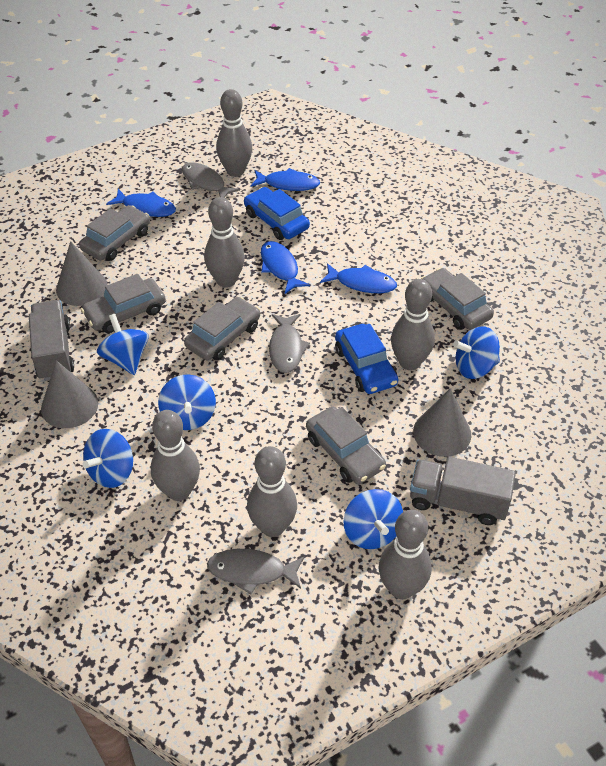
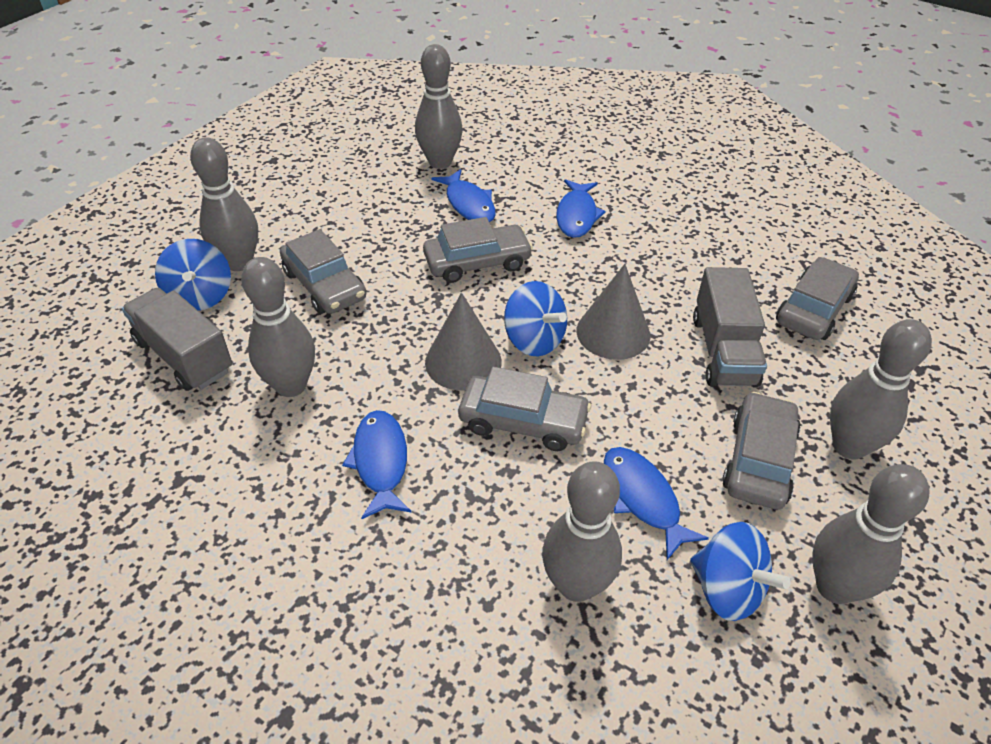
blue car: 2 -> 0
blue spinning top: 5 -> 3
grey cone: 3 -> 2
grey fish: 3 -> 0

